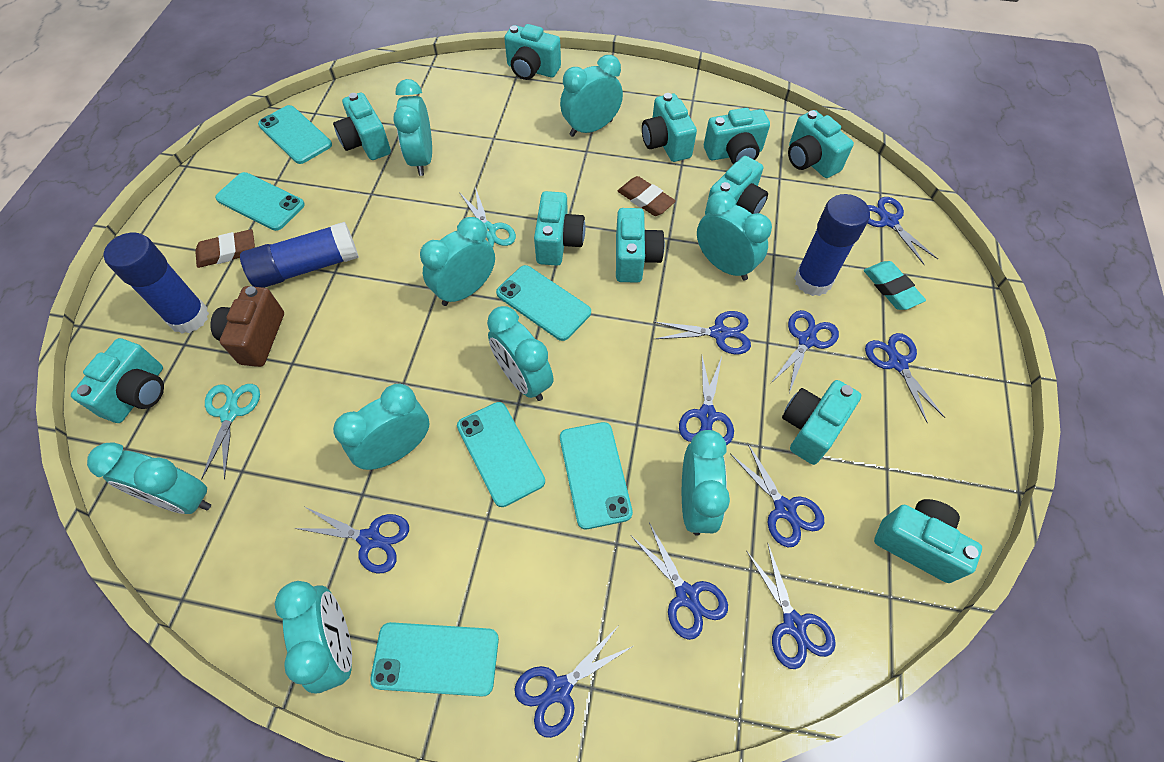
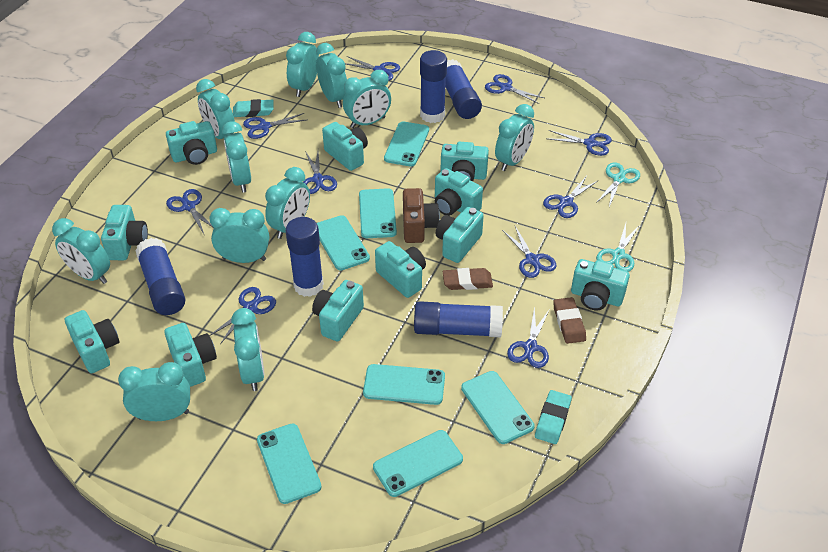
blue glue stick: 3 -> 5
turquoise clock: 9 -> 11
turquoise eraser: 1 -> 2
turquoise phone: 6 -> 7

